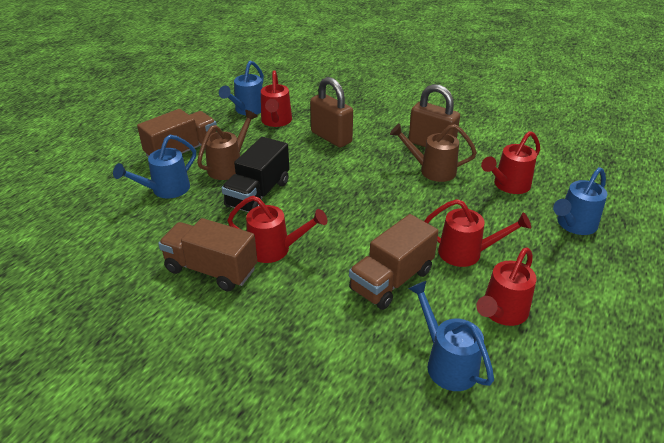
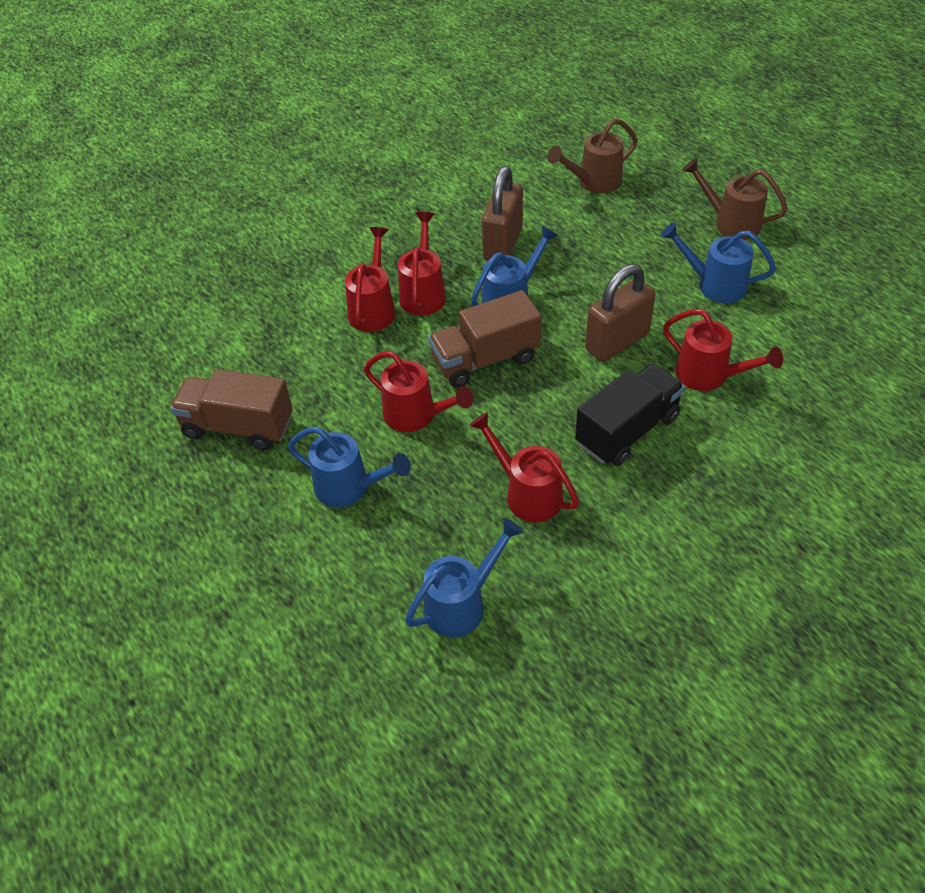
brown truck: 3 -> 2

